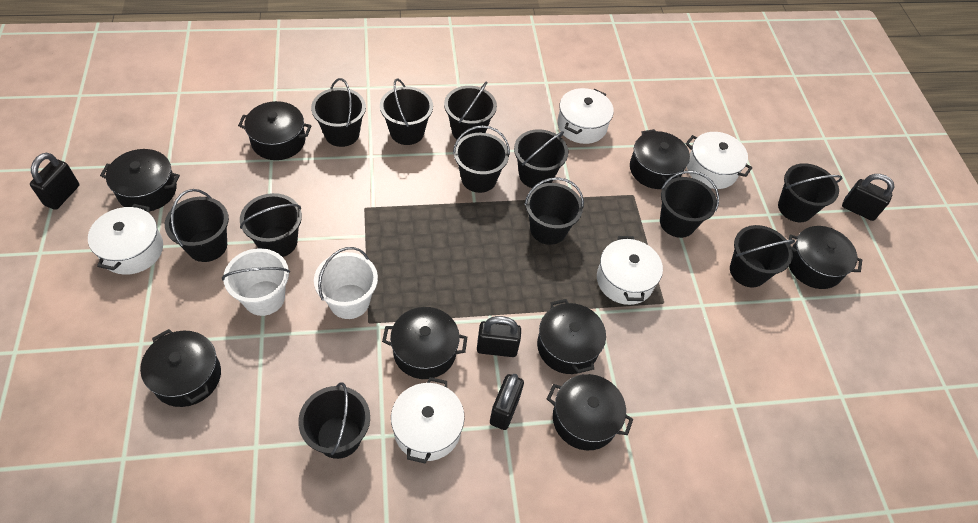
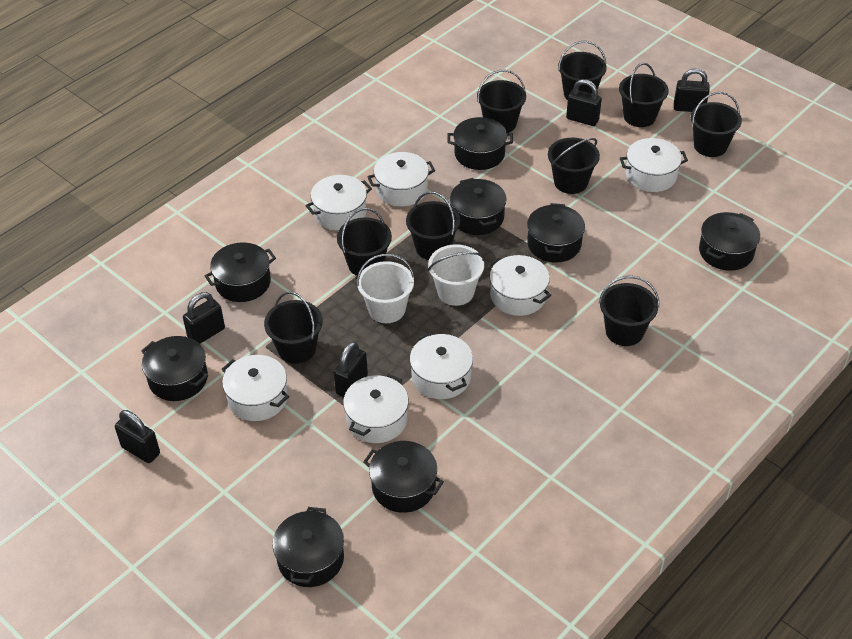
black bucket: 12 -> 9
black padlock: 4 -> 5
white pot: 5 -> 7

